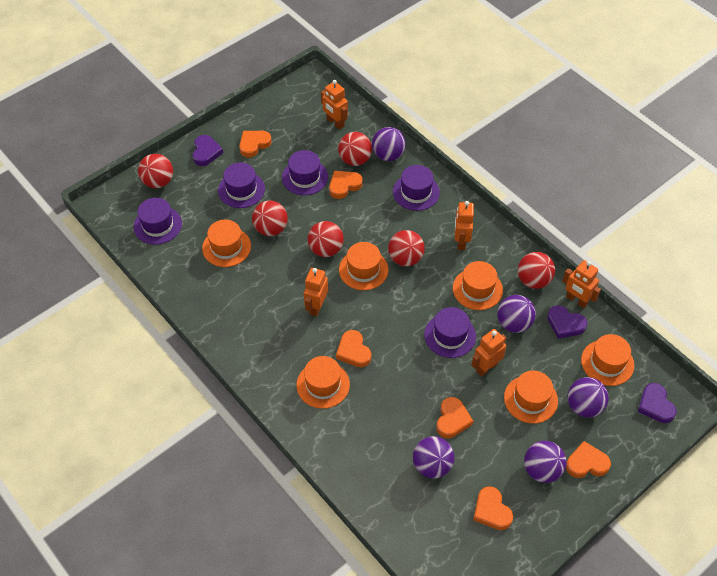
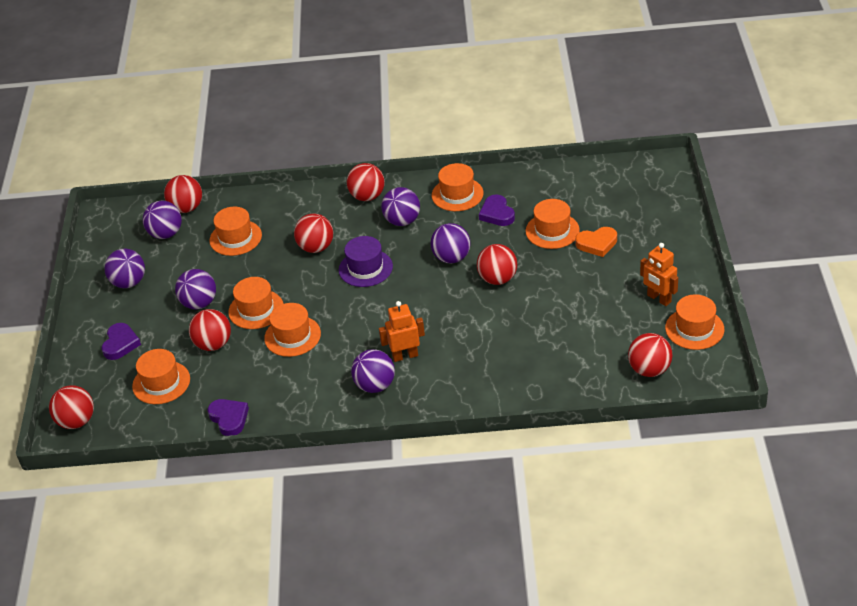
orange hat: 6 -> 7
orange heart: 6 -> 1
orange robot: 5 -> 2
purple ball: 5 -> 6
purple hat: 5 -> 1
red ball: 6 -> 7

